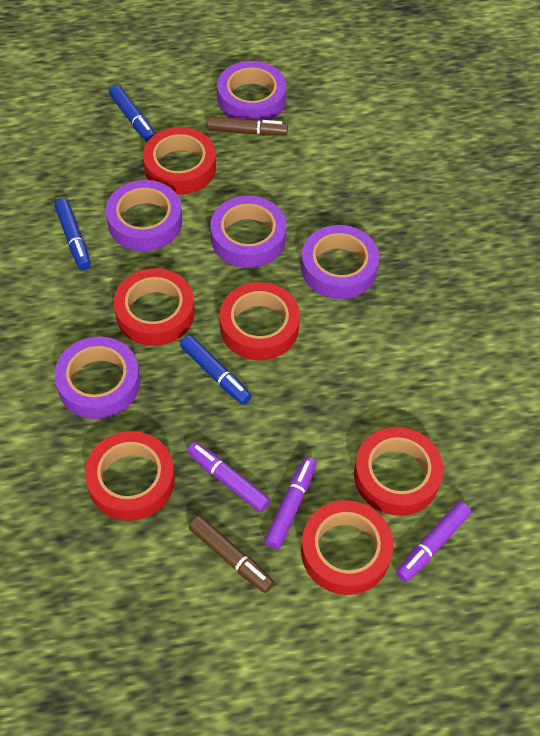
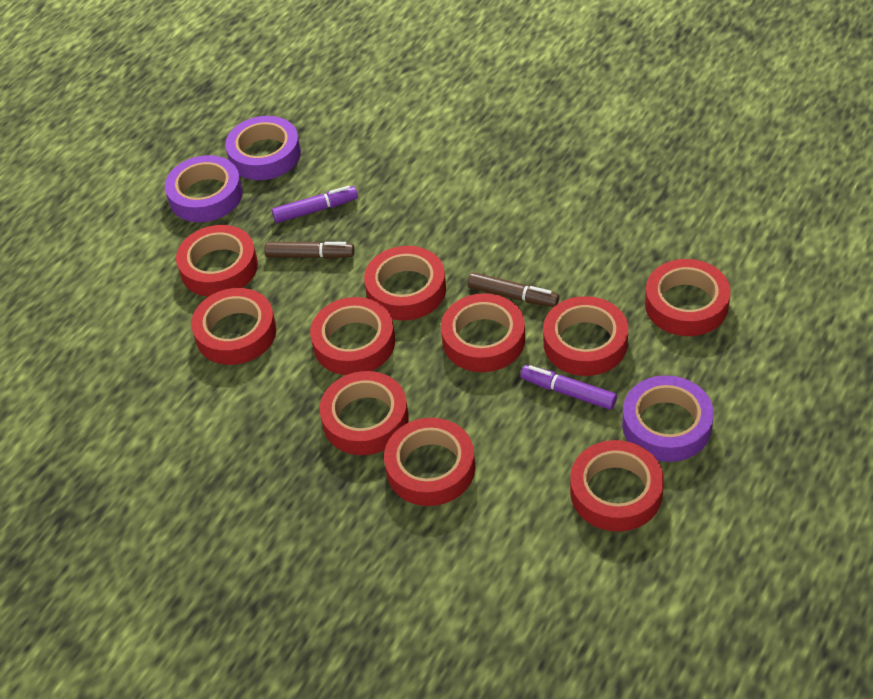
blue marker: 3 -> 0
purple marker: 3 -> 2
purple tape: 5 -> 3
red tape: 6 -> 10

